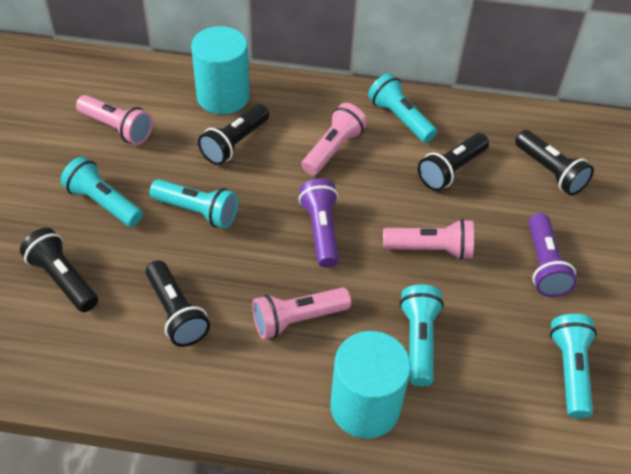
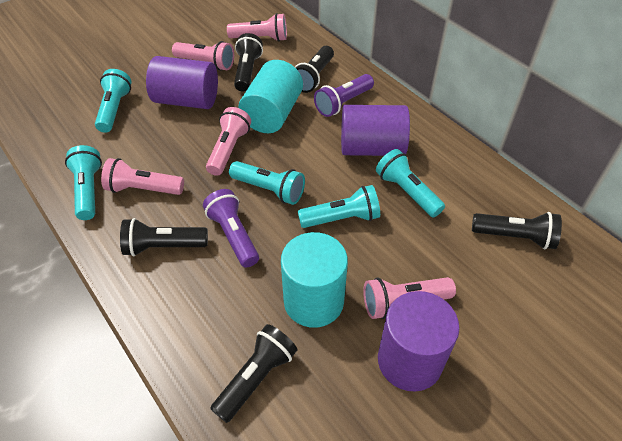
pink flashlight: 4 -> 5
purple cylinder: 0 -> 3

